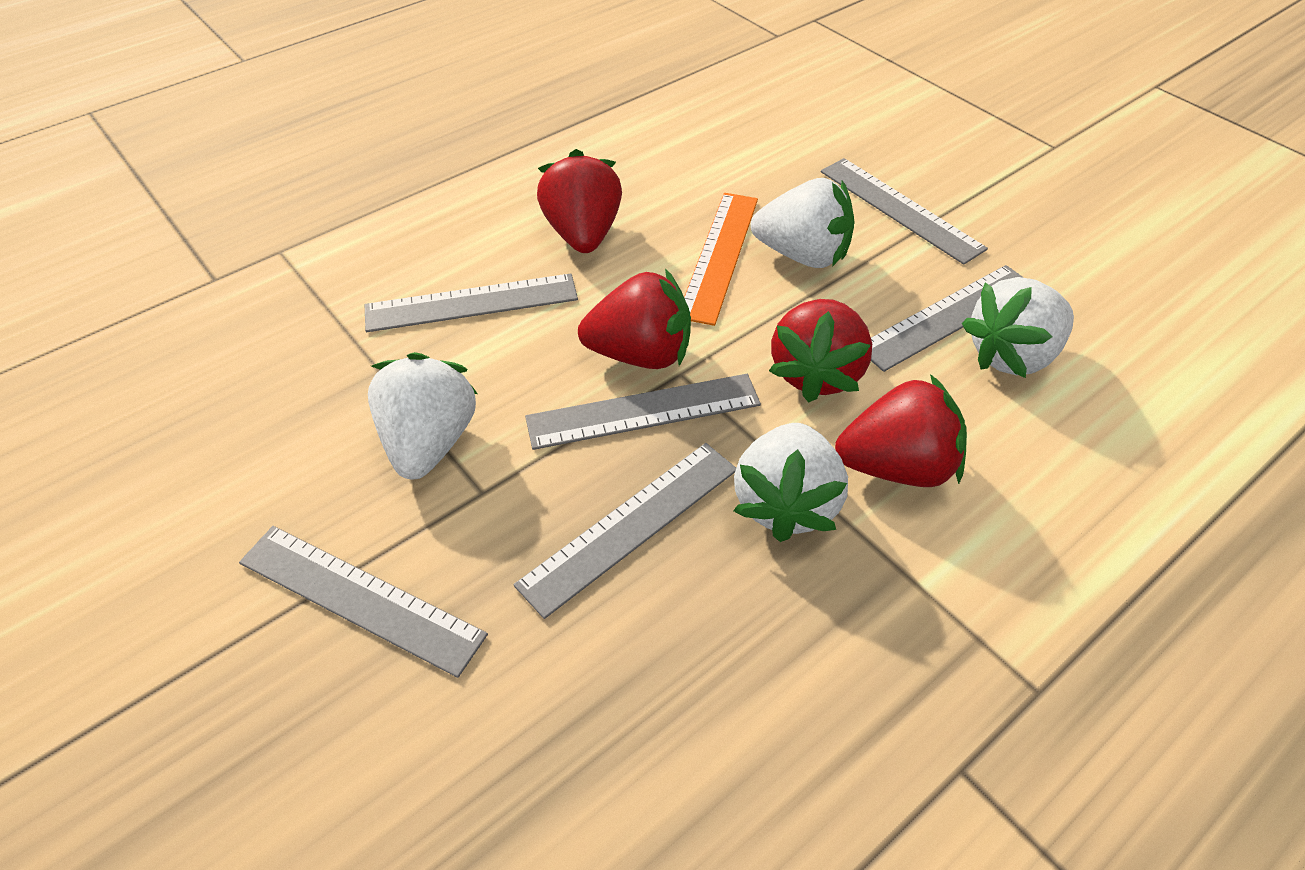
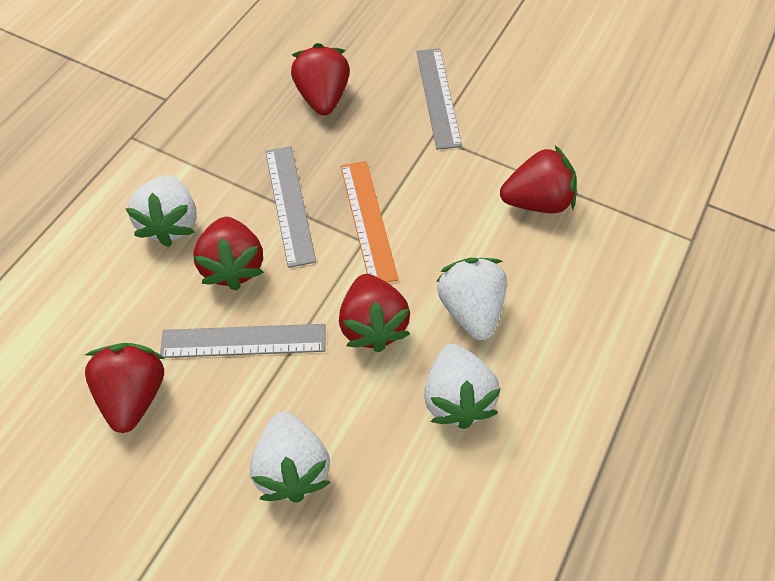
grey ruler: 6 -> 3
red strawberry: 4 -> 5

